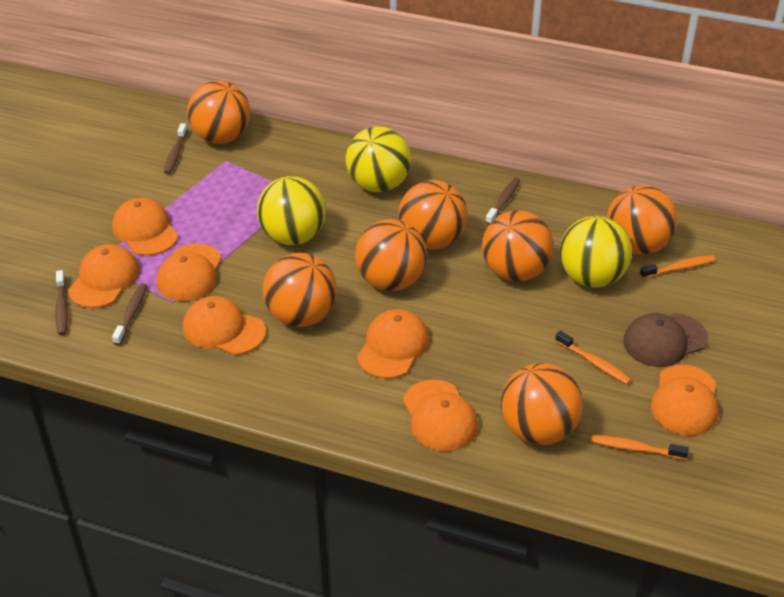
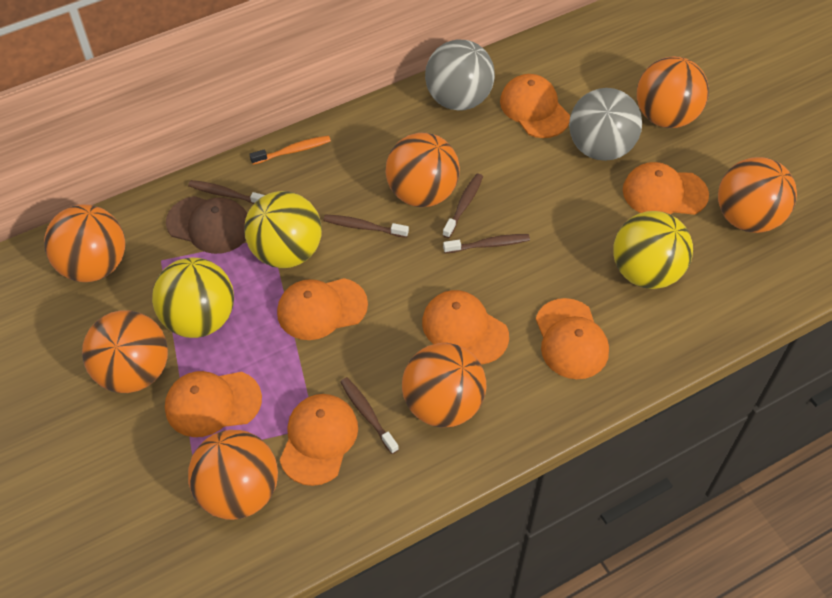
brown toothbrush: 4 -> 5
grey ball: 0 -> 2
orange toothbrush: 3 -> 1

